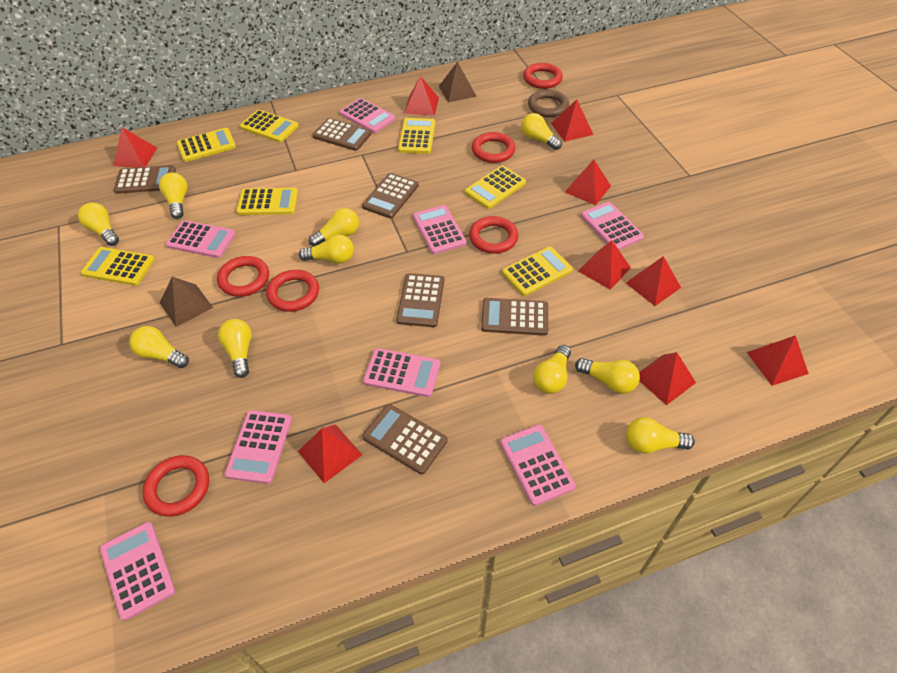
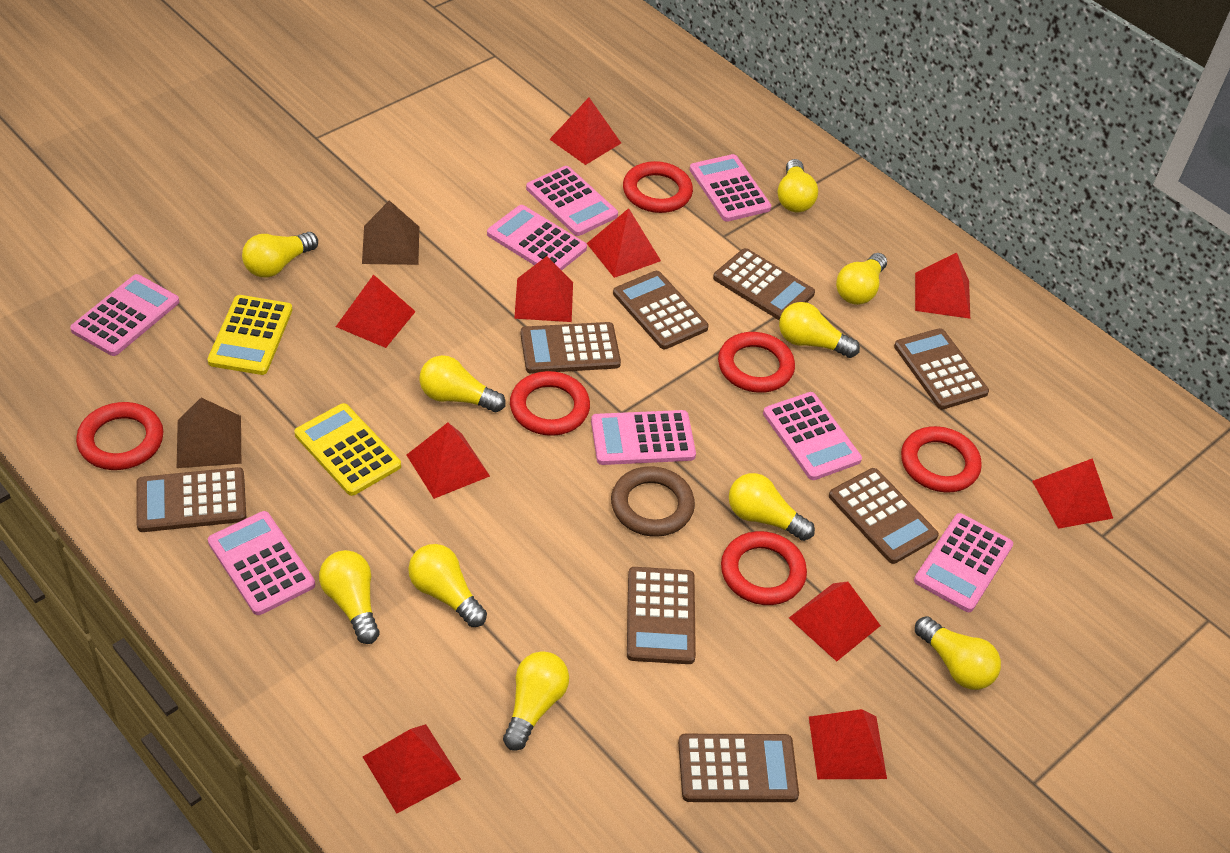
brown calculator: 6 -> 8
red pyramid: 9 -> 10
yellow calculator: 7 -> 2

